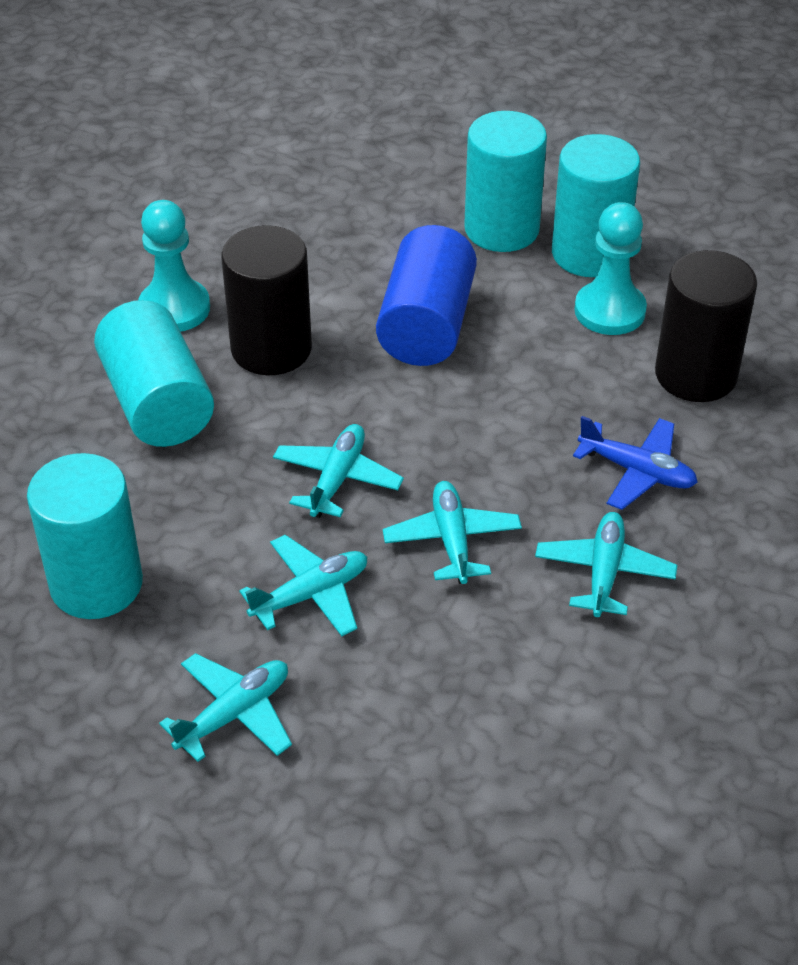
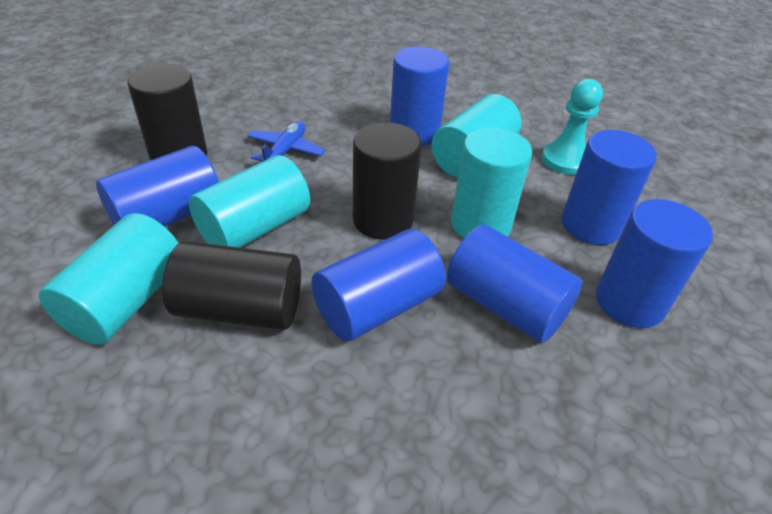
black cylinder: 2 -> 3
blue cylinder: 1 -> 6
turquoise pawn: 2 -> 1
turquoise plane: 5 -> 0

